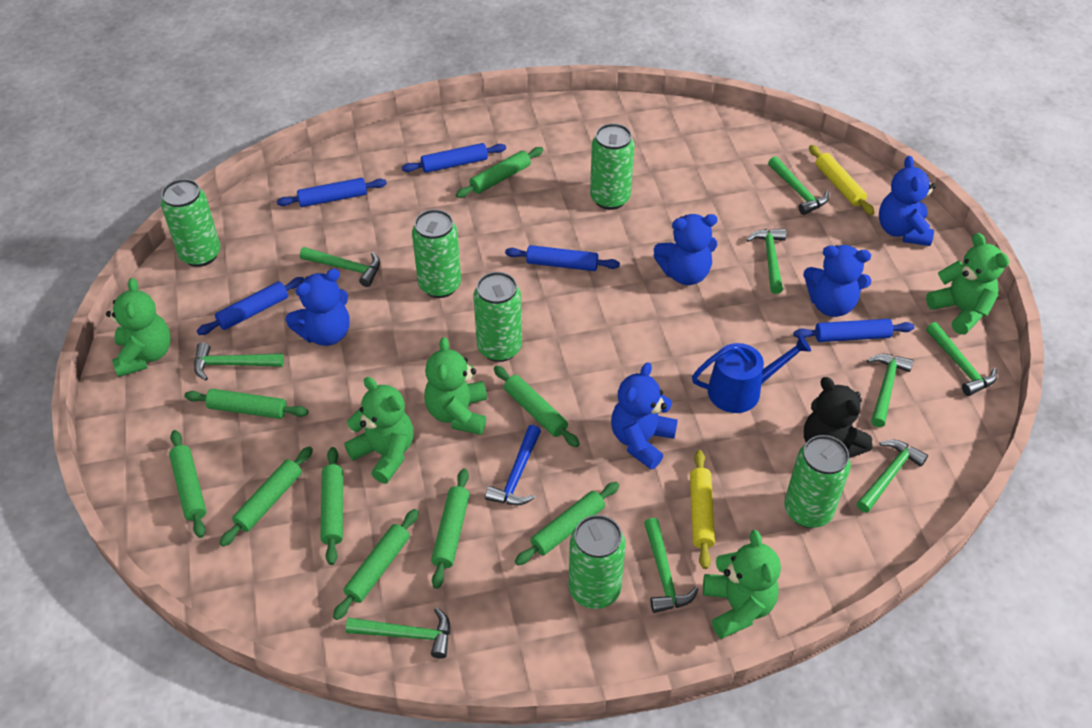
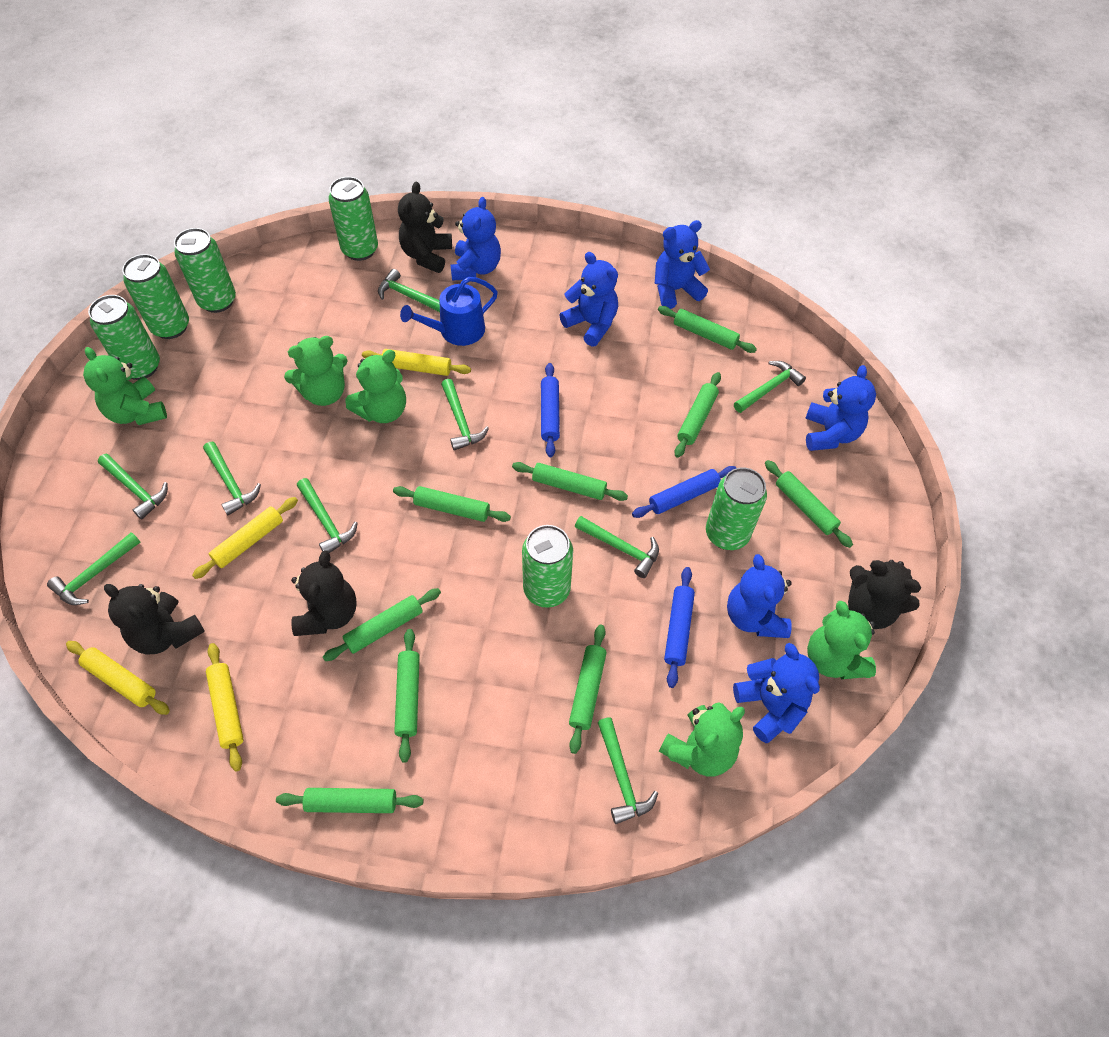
black teddy bear: 1 -> 4
blue hammer: 1 -> 0
blue rolling pin: 5 -> 3
blue teddy bear: 5 -> 6
yellow rolling pin: 2 -> 4

